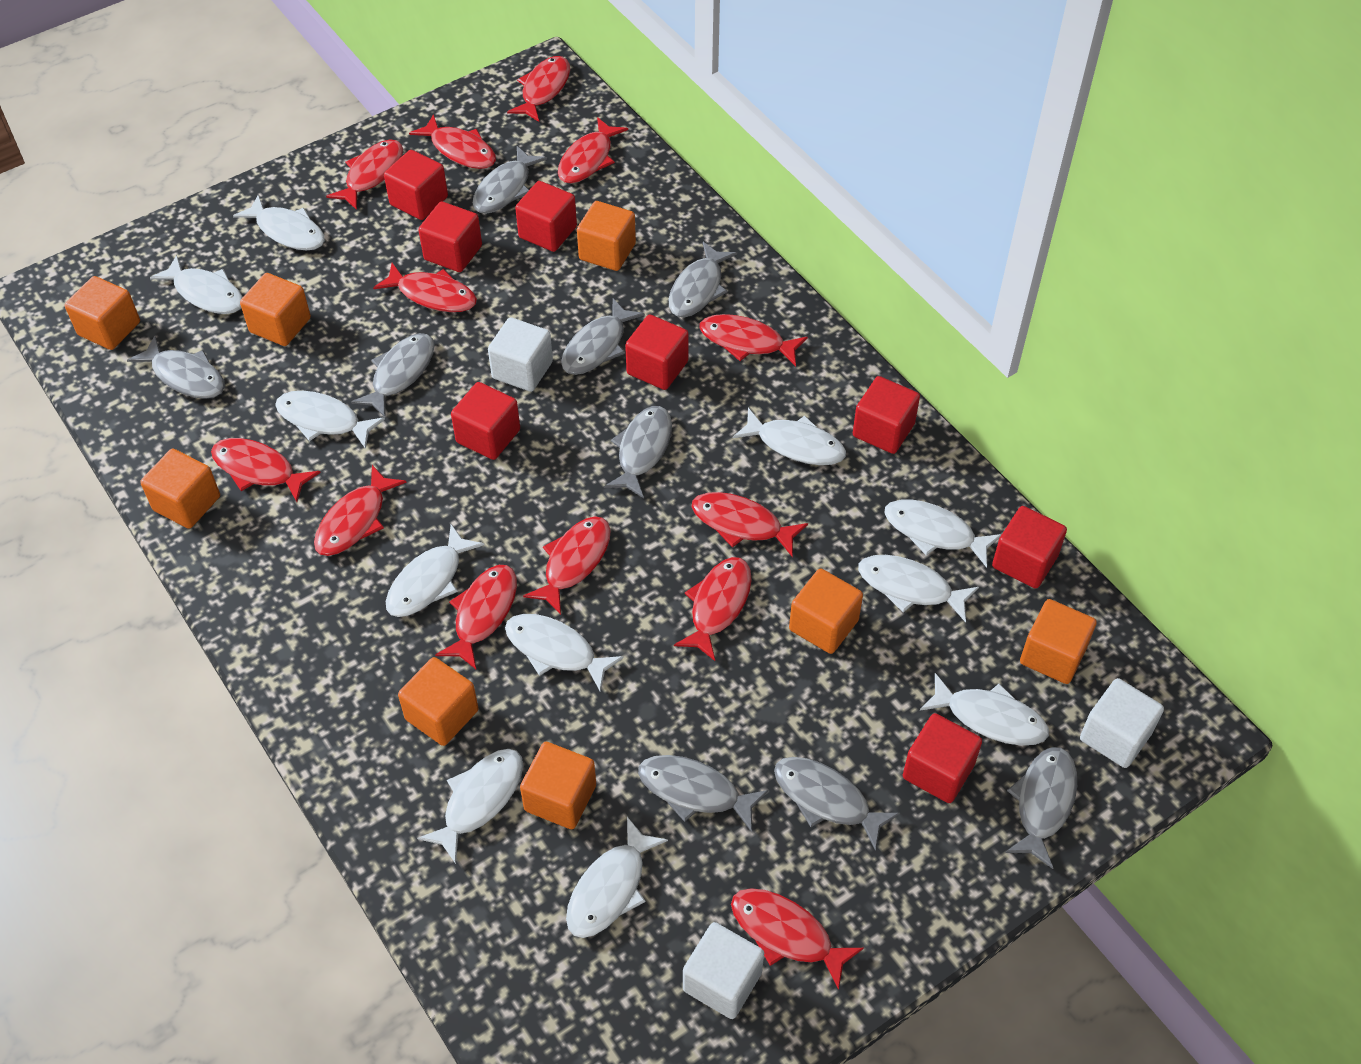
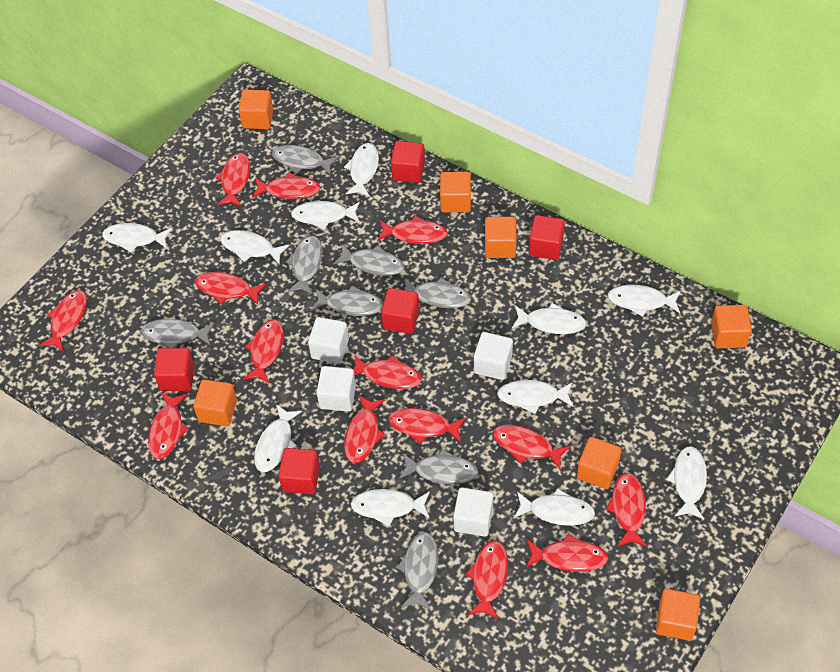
grey fish: 9 -> 8
orange cube: 8 -> 7
red cube: 8 -> 5
red fish: 13 -> 14
white cube: 3 -> 4

